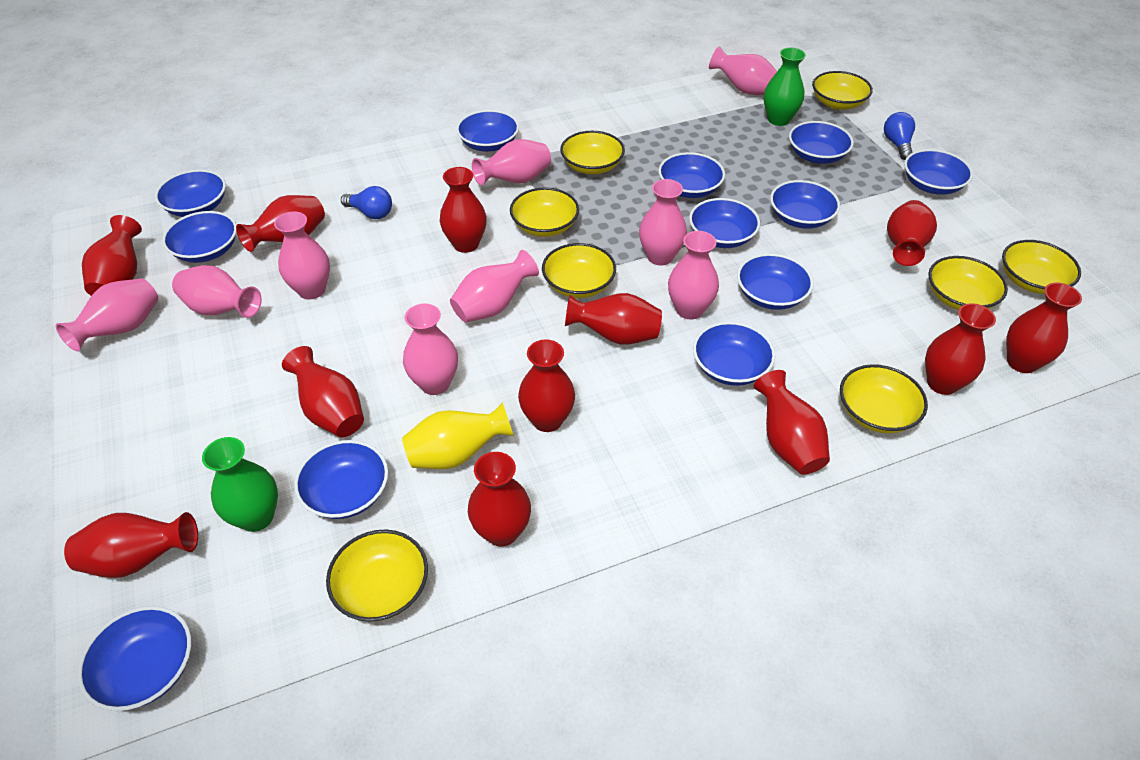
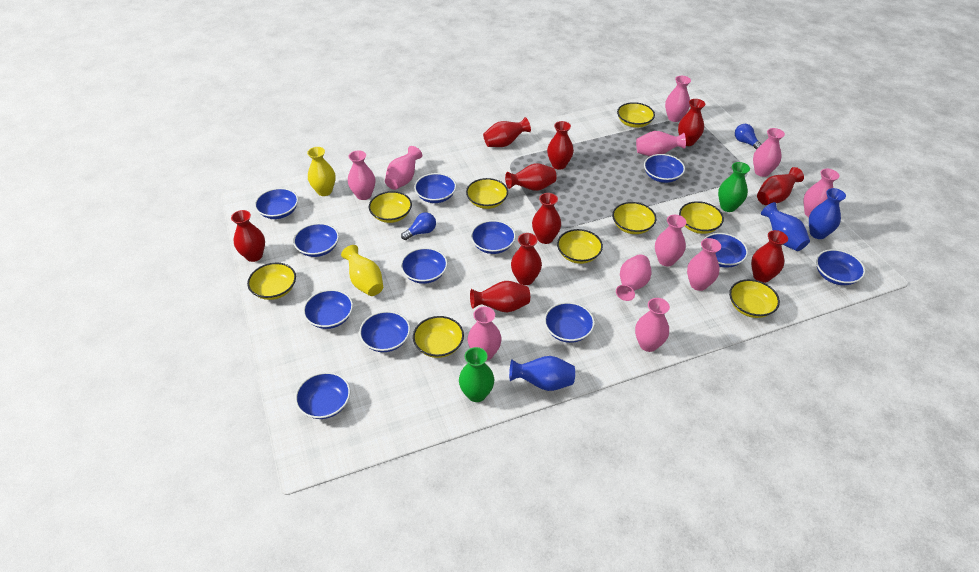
blue vase: 0 -> 3
pink vase: 9 -> 11
red vase: 12 -> 10
yellow bowl: 8 -> 9
yellow vase: 1 -> 2

